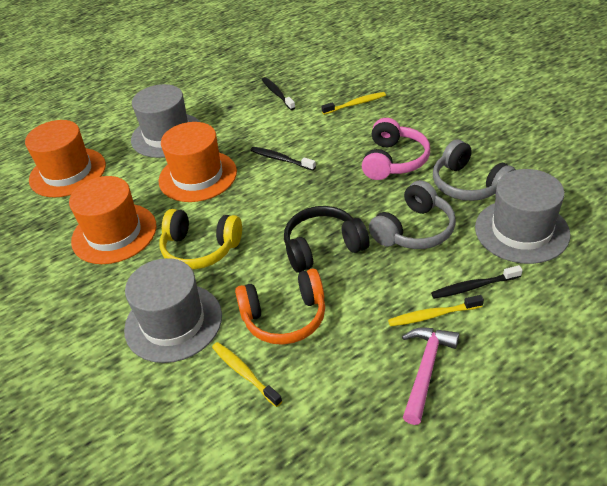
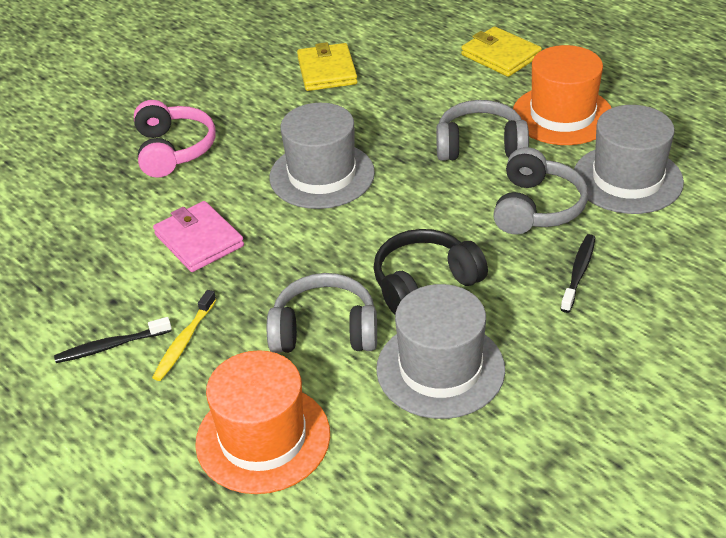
black toothbrush: 3 -> 2
grey headphones: 2 -> 3
orange hat: 3 -> 2
orange headphones: 1 -> 0
pink hammer: 1 -> 0
pink wallet: 0 -> 1
yellow headphones: 1 -> 0
yellow toothbrush: 3 -> 1
yellow wallet: 0 -> 2

